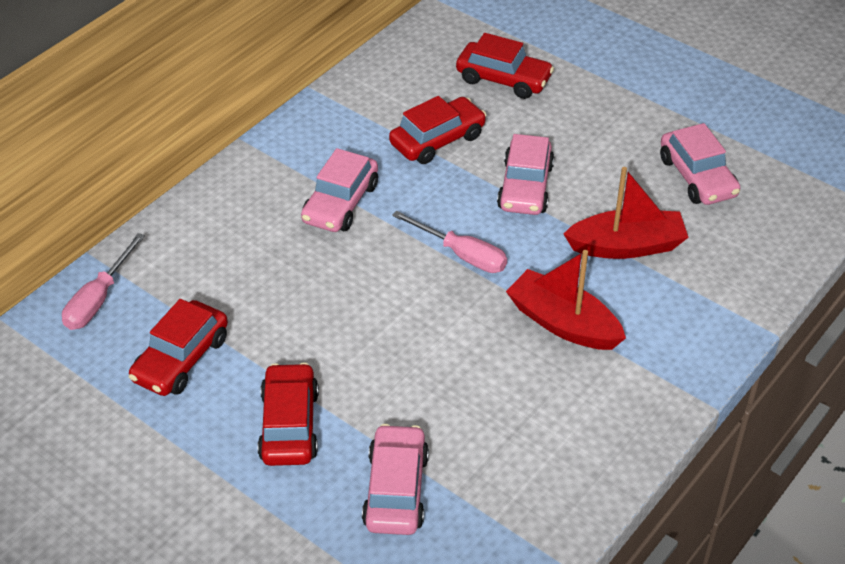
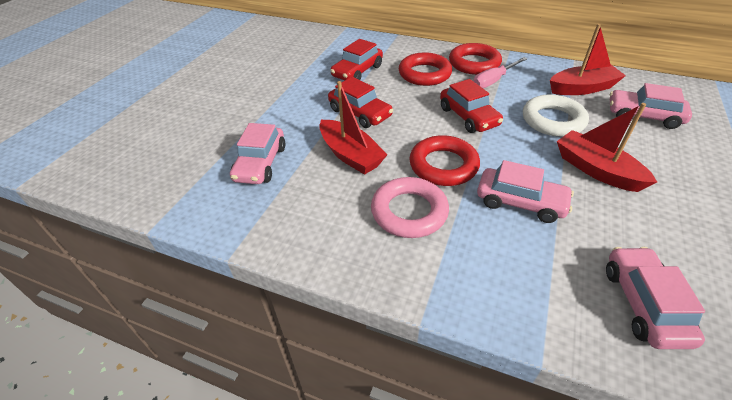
pink ring: 0 -> 1
pink screwdriver: 2 -> 1
red boat: 2 -> 3
red car: 4 -> 3
red ring: 0 -> 3
white ring: 0 -> 1

